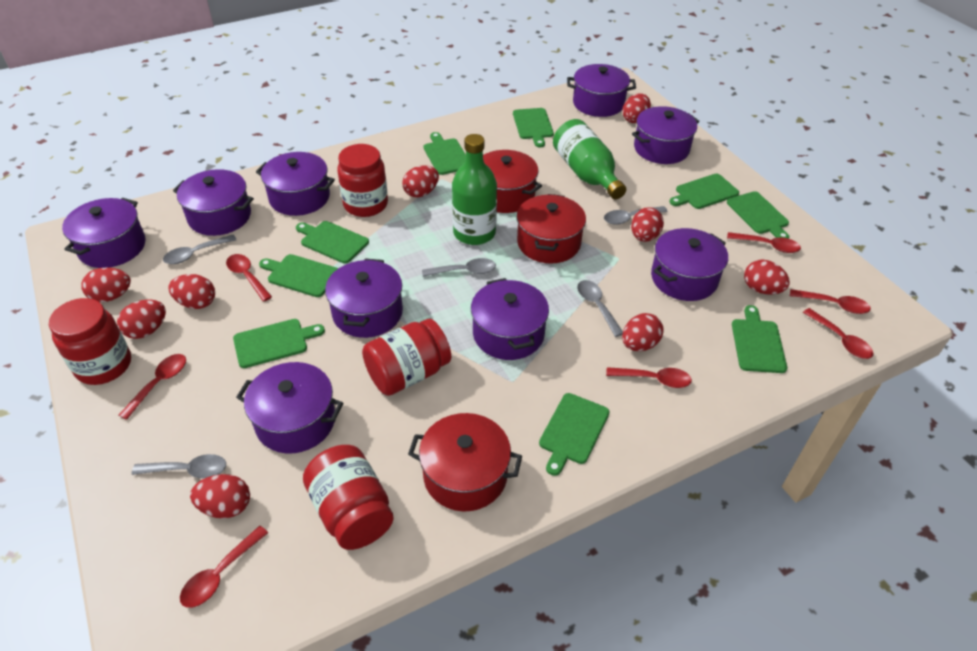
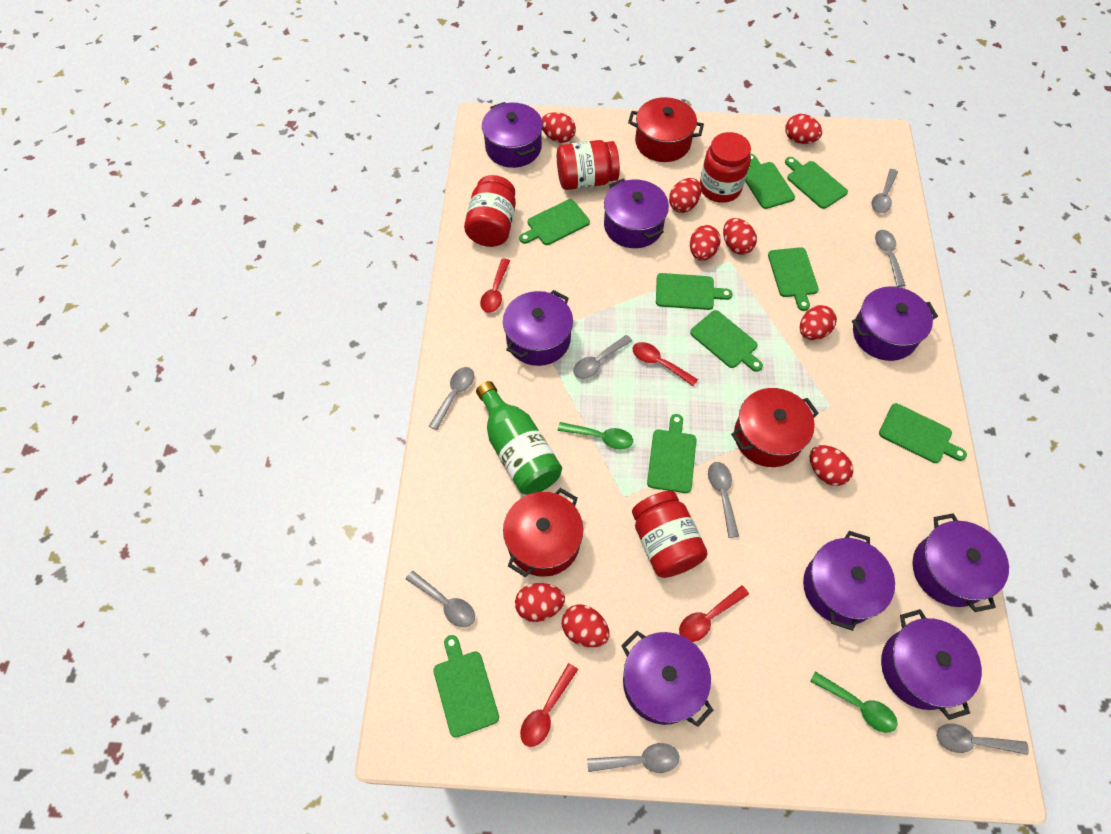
green bottle: 2 -> 1
green spoon: 0 -> 2
grey spoon: 5 -> 8
purple pot: 9 -> 8
red spoon: 7 -> 4

